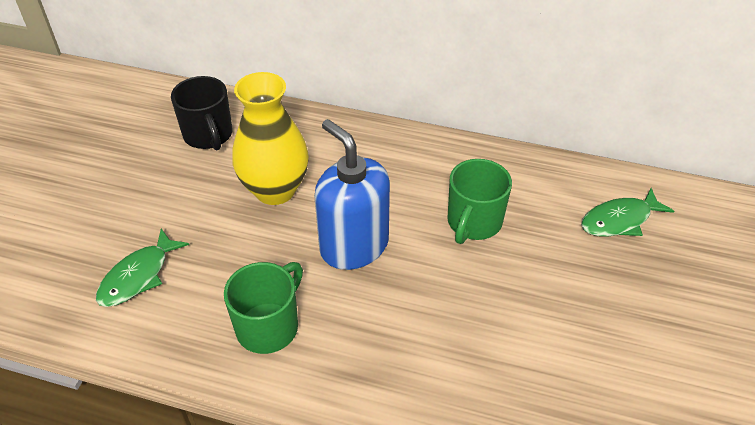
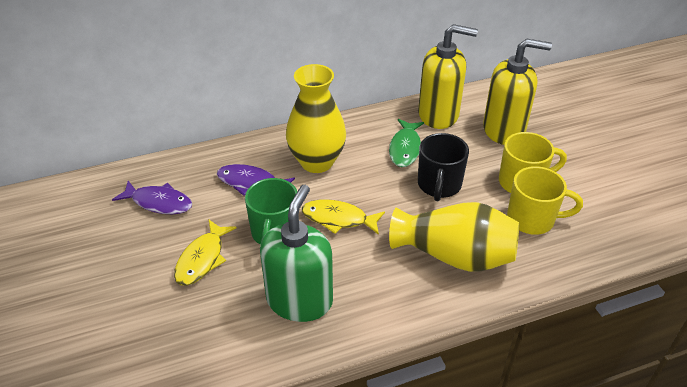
blue soap dispenser: 1 -> 0
green fish: 2 -> 1
green mug: 2 -> 1
green soap dispenser: 0 -> 1
purple fish: 0 -> 2
yellow fish: 0 -> 2
yellow mug: 0 -> 2
yellow soap dispenser: 0 -> 2
yellow vase: 1 -> 2

